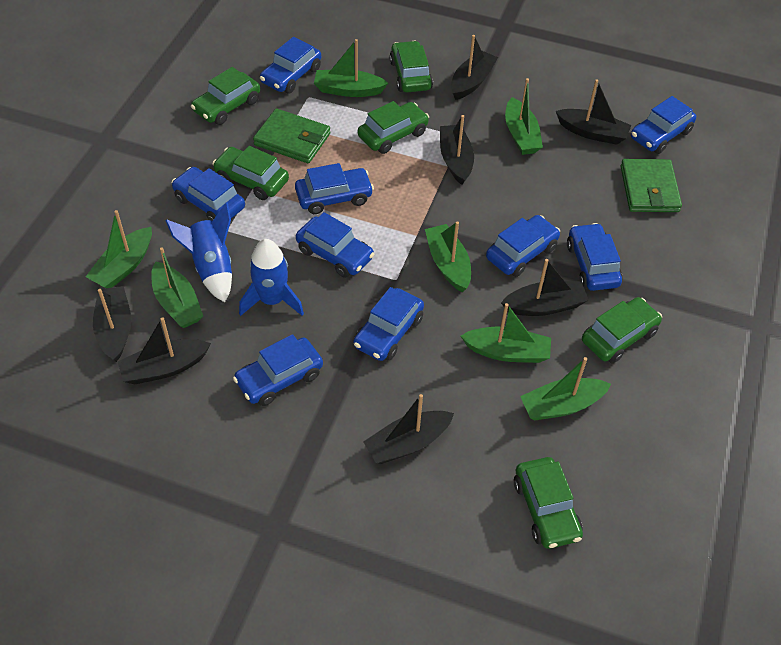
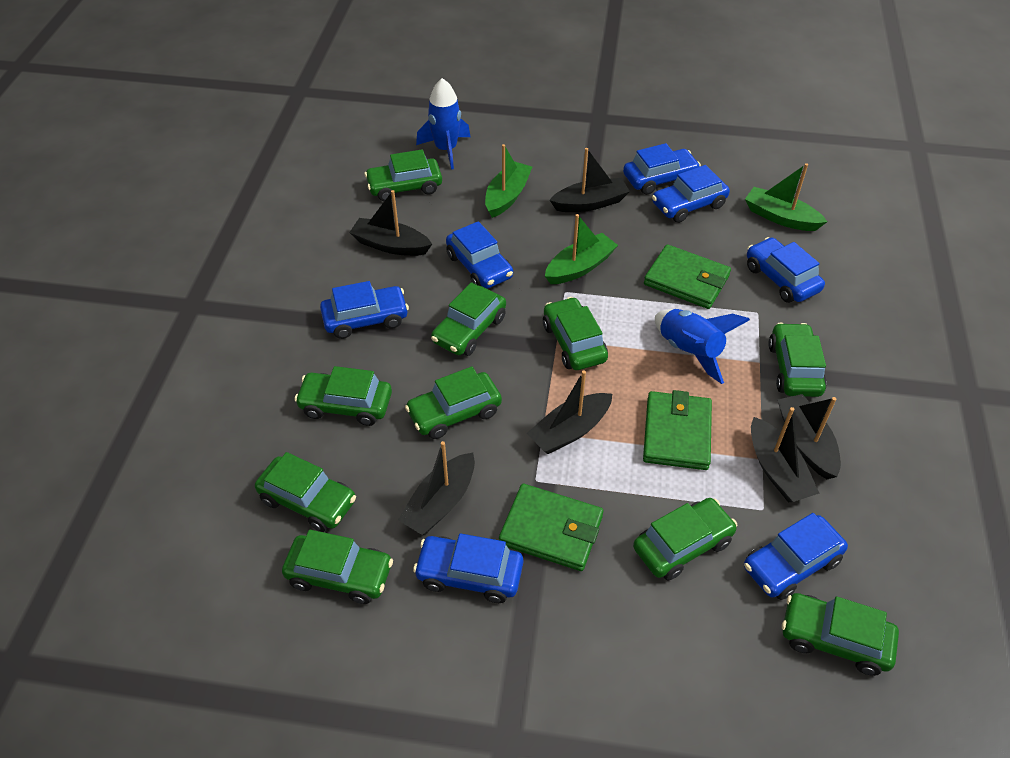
black boat: 7 -> 6
blue car: 9 -> 7
green boat: 7 -> 3
green car: 6 -> 10
green wallet: 2 -> 3

